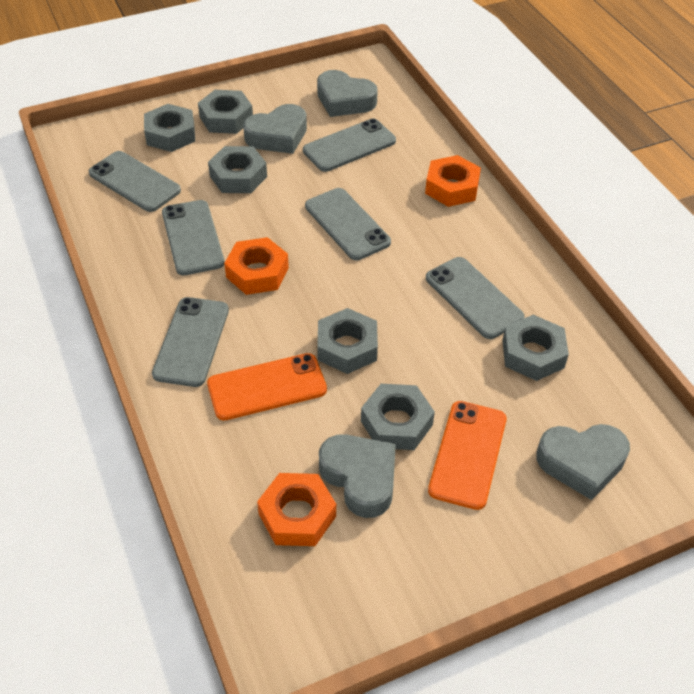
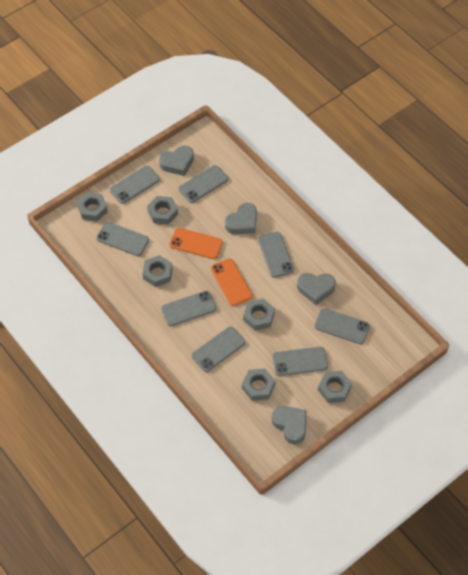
grey phone: 6 -> 8
orange nut: 3 -> 0

